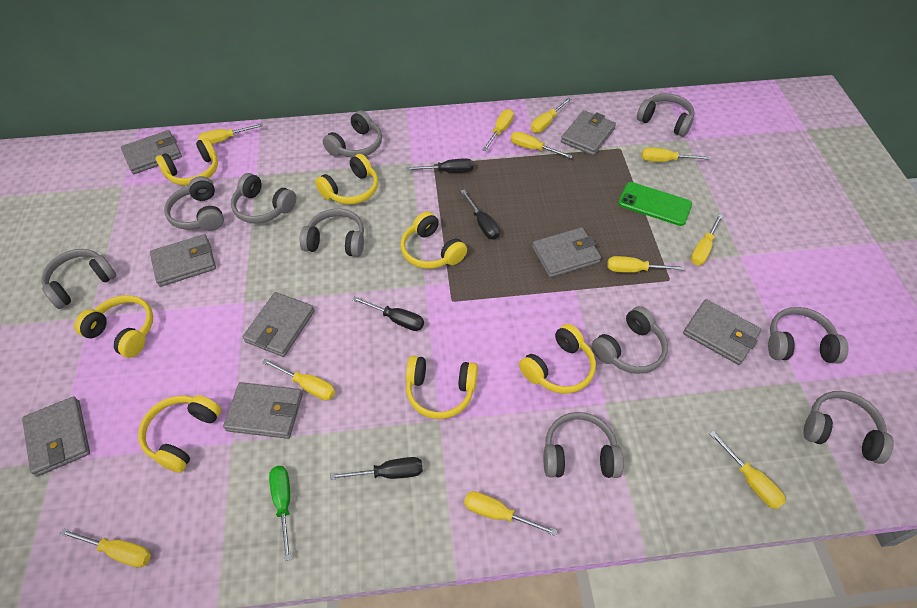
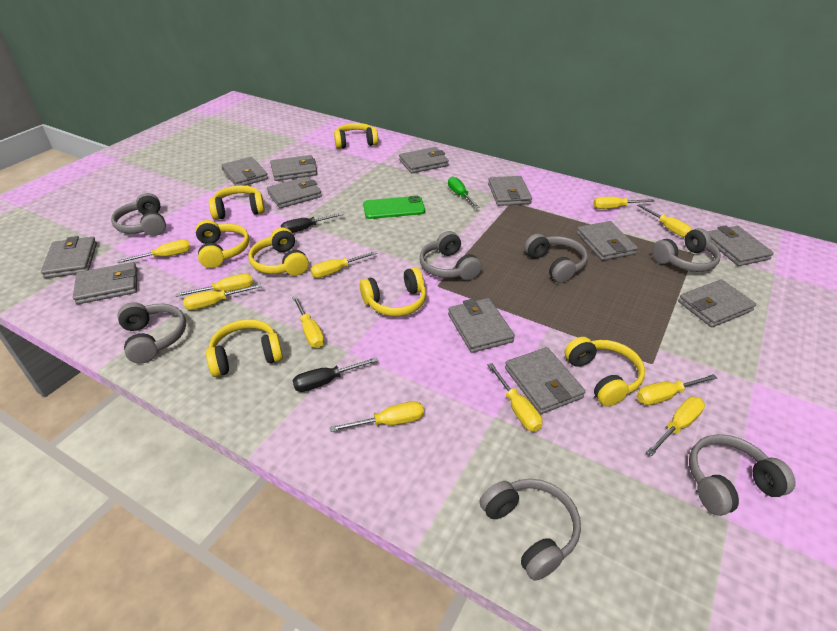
black screwdriver: 4 -> 2
grey headphones: 10 -> 7
grey wallet: 8 -> 12

